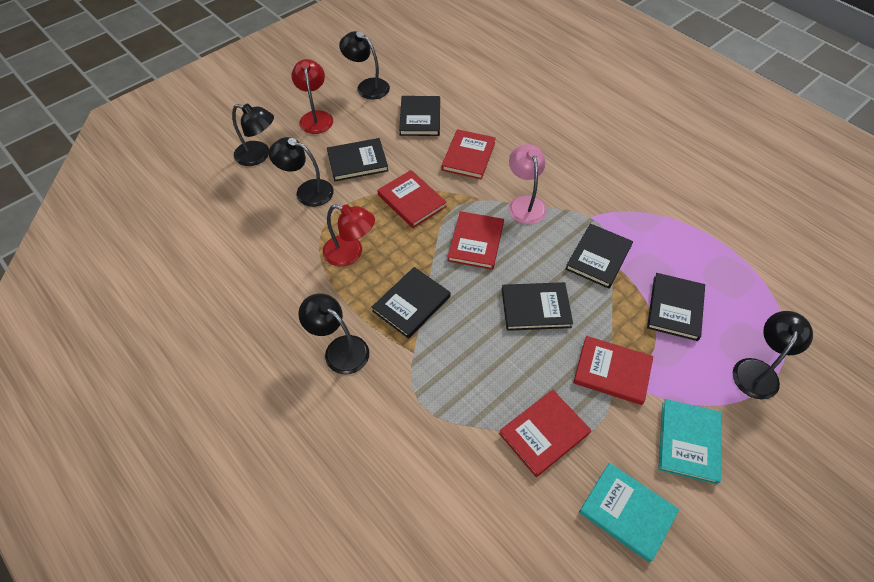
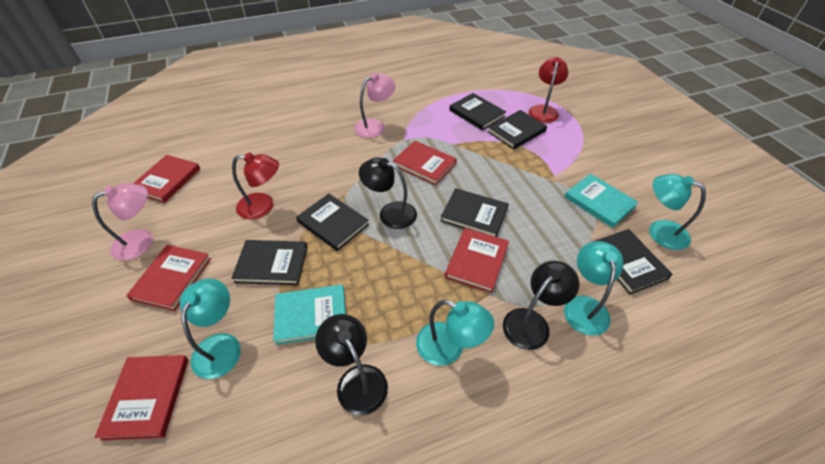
black lamp: 5 -> 3
pink lamp: 1 -> 2
turquoise lamp: 0 -> 4

